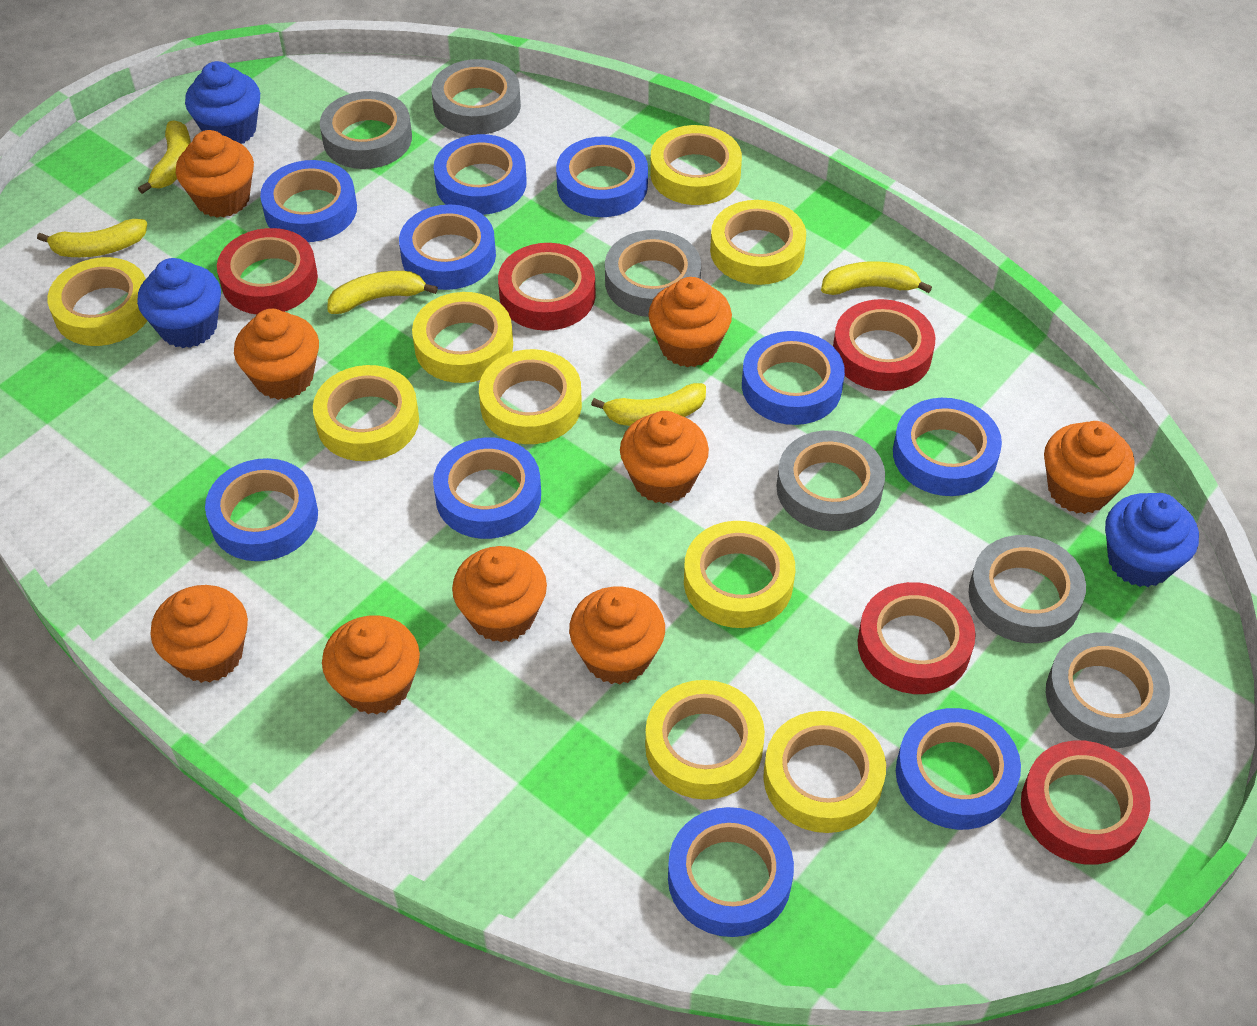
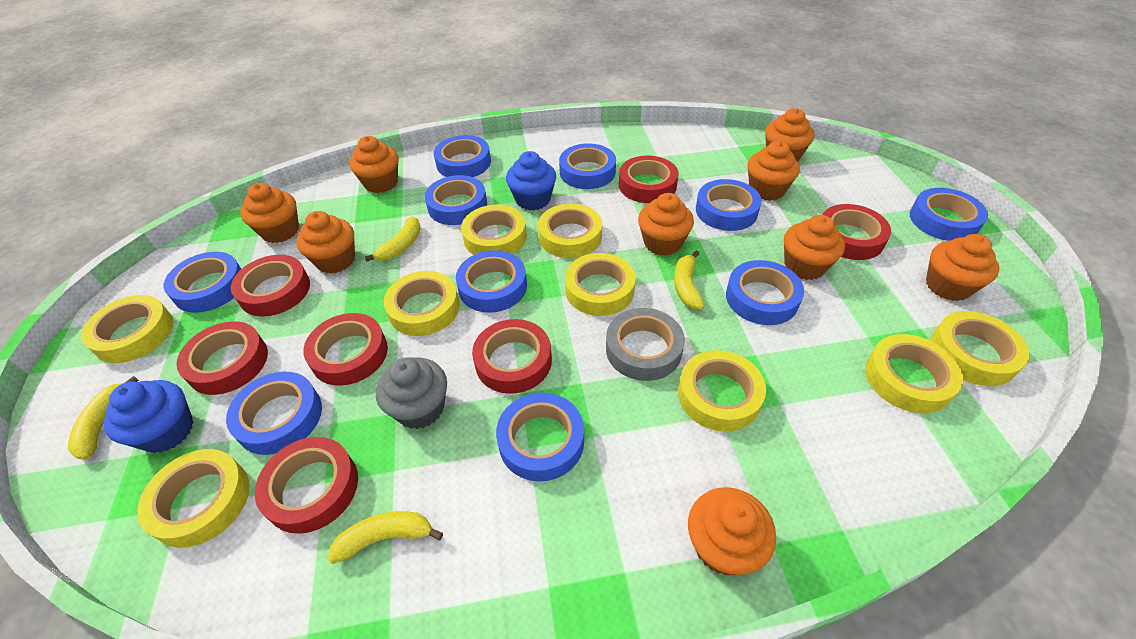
blue cupcake: 3 -> 2
grey cupcake: 0 -> 1
grey tape: 6 -> 1
red tape: 5 -> 7
yellow banana: 5 -> 4

